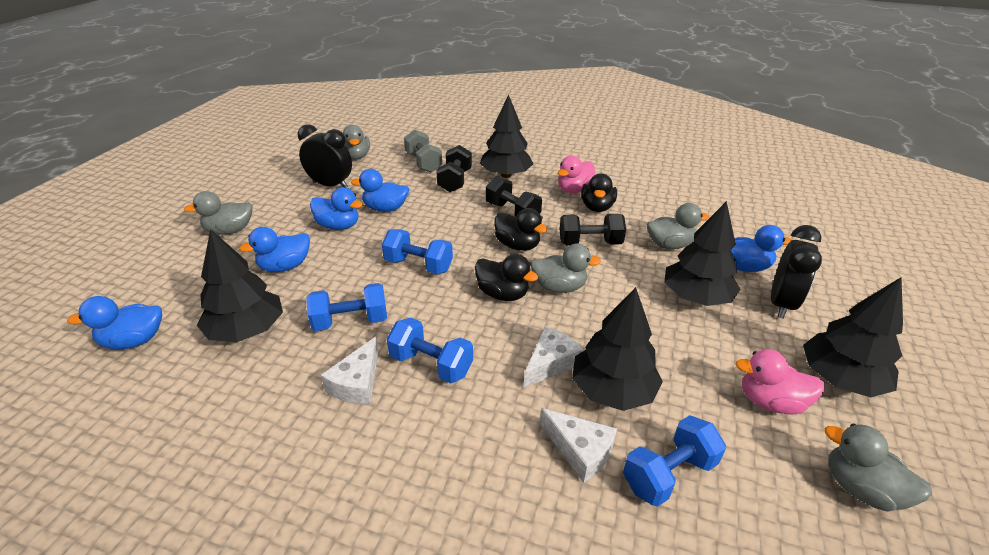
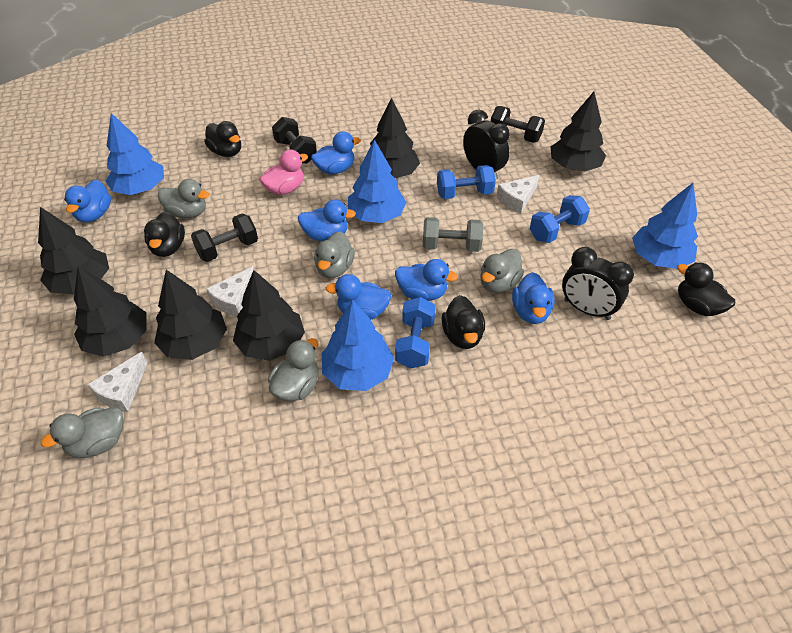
black duck: 3 -> 4
black tree: 5 -> 6
blue duck: 5 -> 6
blue dumbbell: 4 -> 3
blue tree: 0 -> 4
pink duck: 2 -> 1

